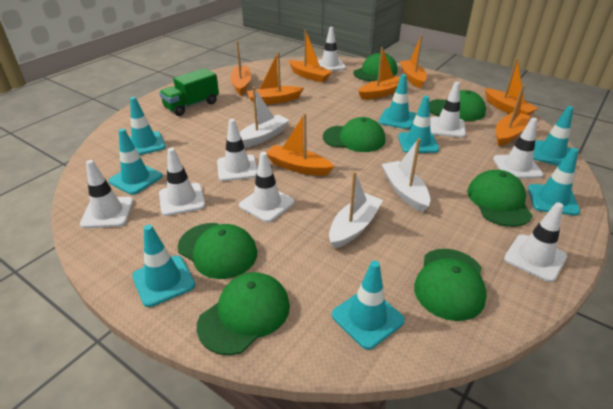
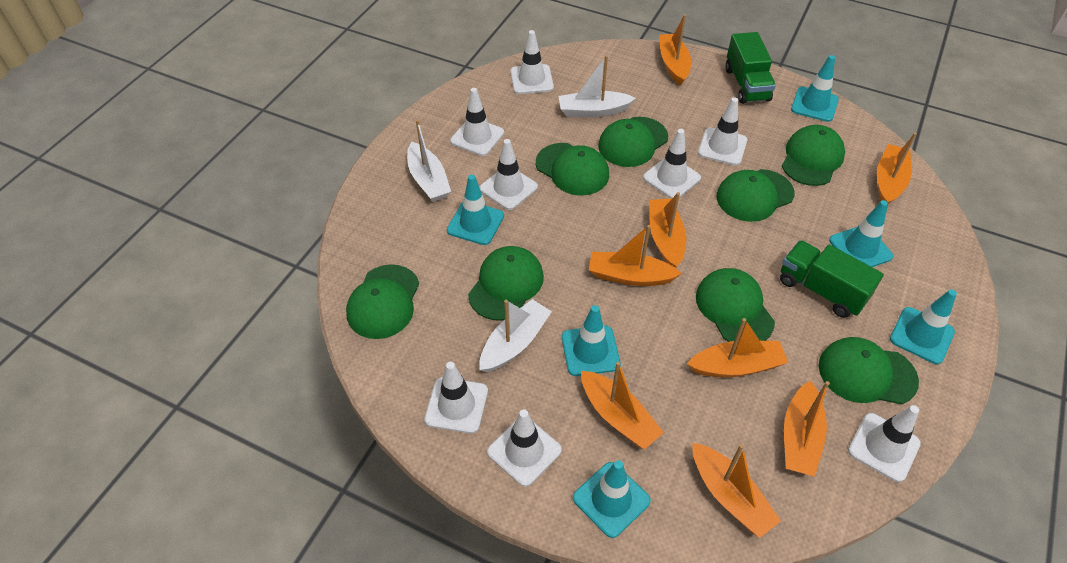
green cap: 7 -> 8
green truck: 1 -> 2
turquoise traffic cone: 8 -> 6

